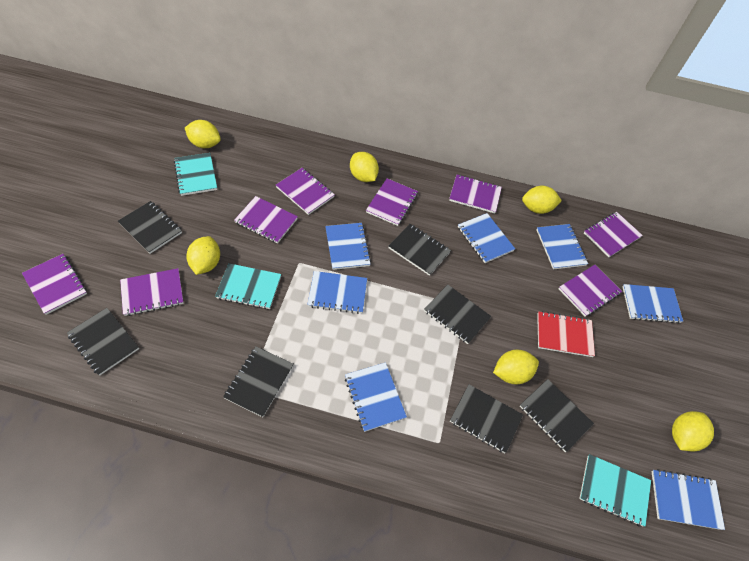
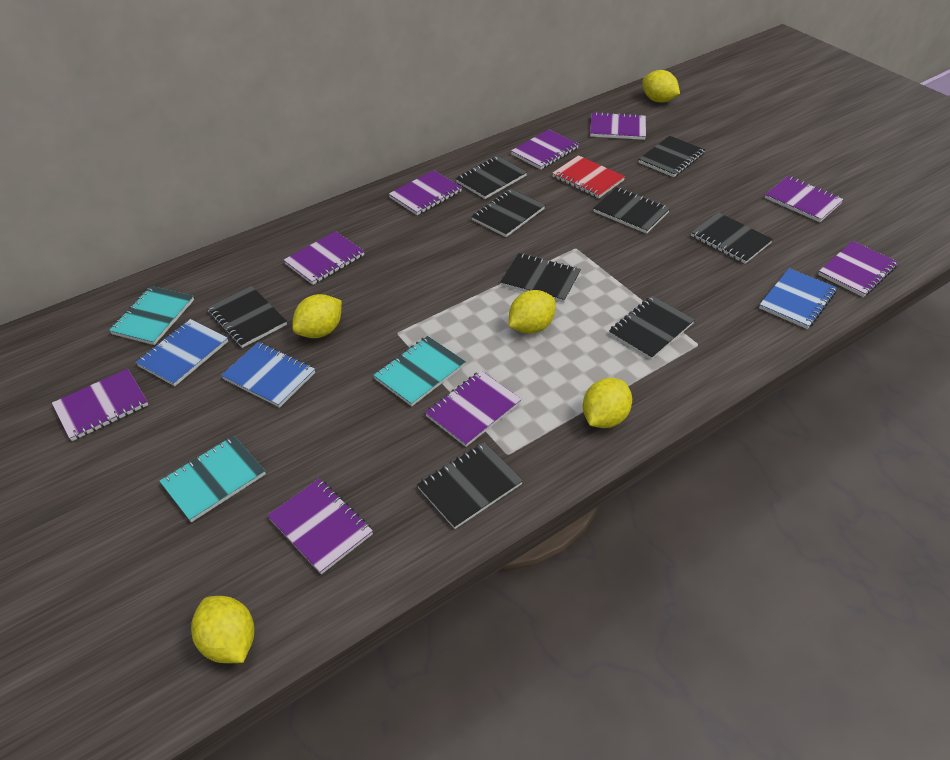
black notebook: 7 -> 9
blue notebook: 7 -> 3
purple notebook: 8 -> 9
yellow lemon: 6 -> 5

